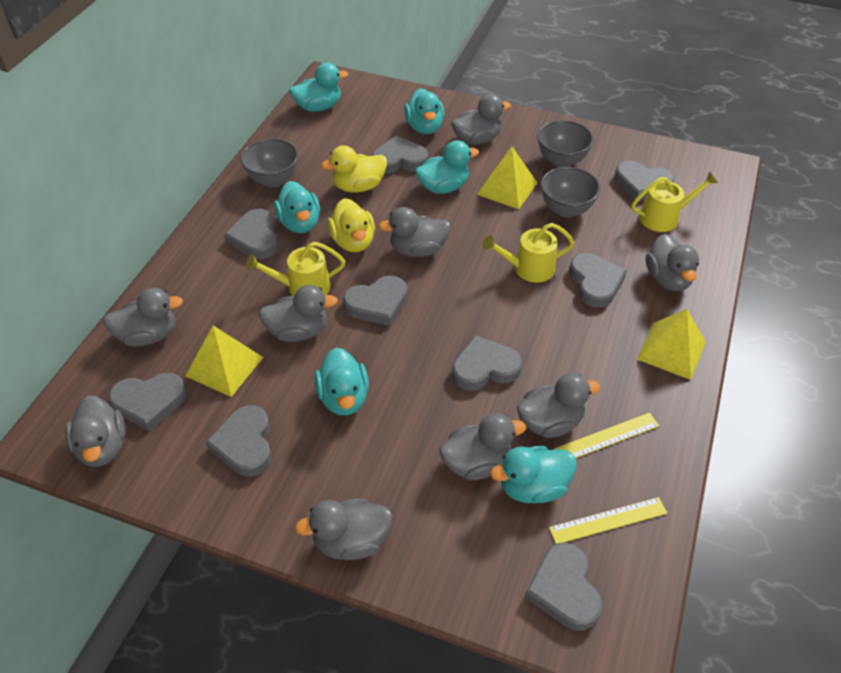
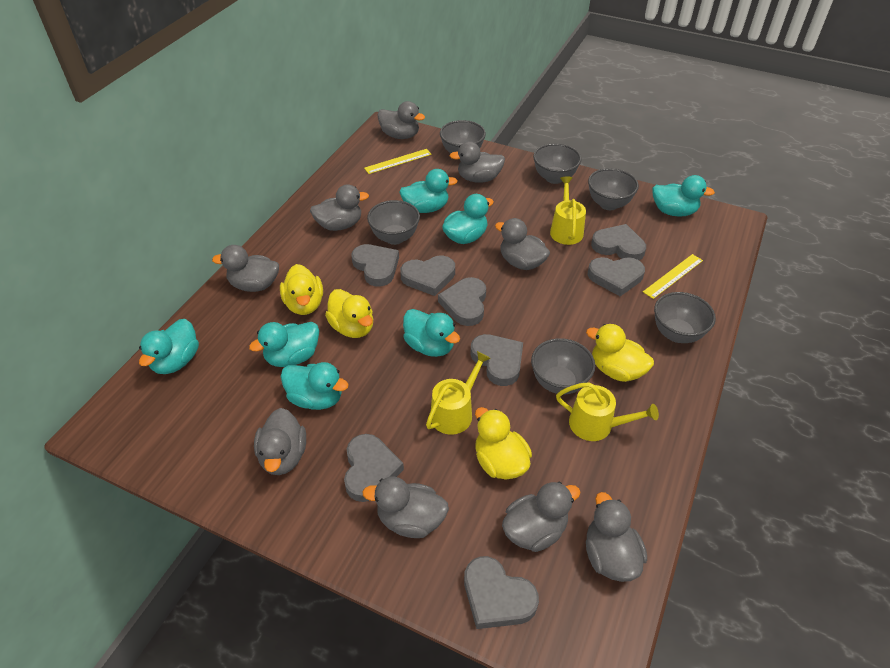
grey bowl: 3 -> 6
grey heart: 9 -> 8
turquoise duck: 6 -> 7
yellow duck: 2 -> 4
yellow pyramid: 3 -> 0

